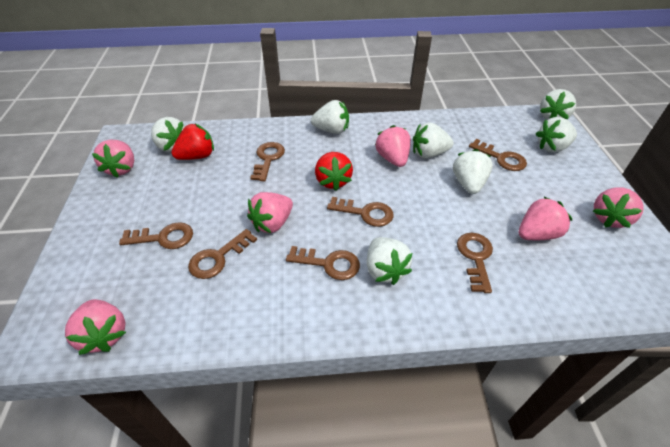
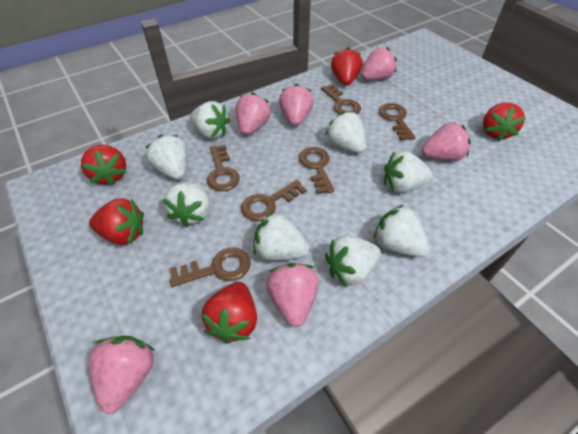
brown key: 7 -> 6
red strawberry: 2 -> 5
white strawberry: 7 -> 8

